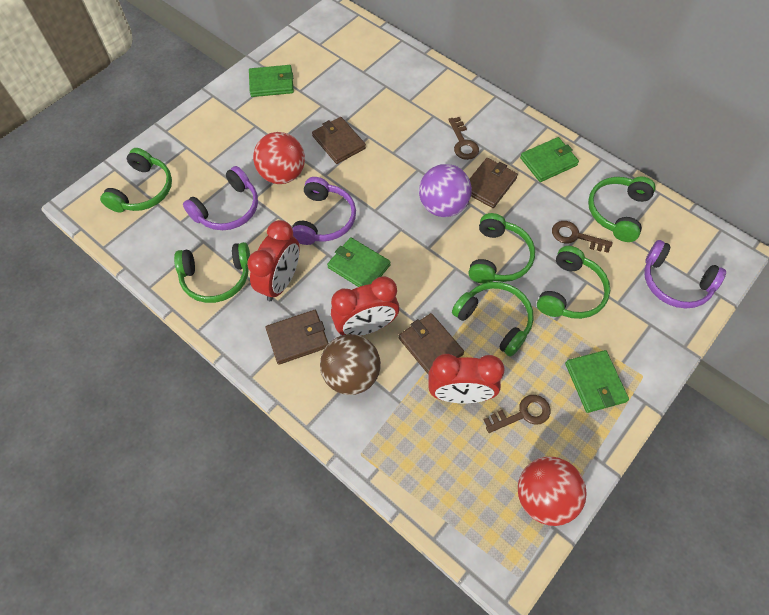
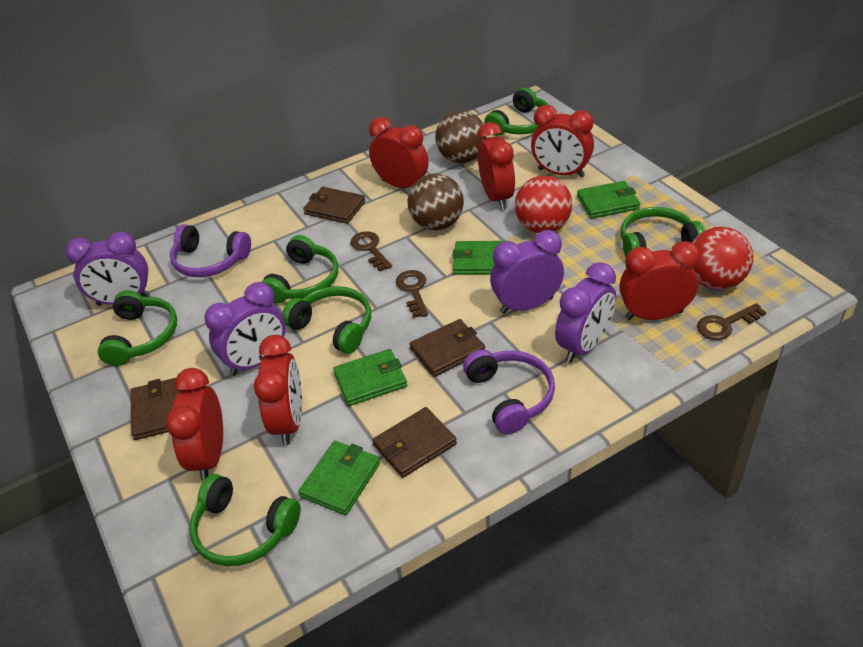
brown ball: 1 -> 2
purple ball: 1 -> 0
purple clock: 0 -> 4
purple headphones: 3 -> 2
red clock: 3 -> 6

